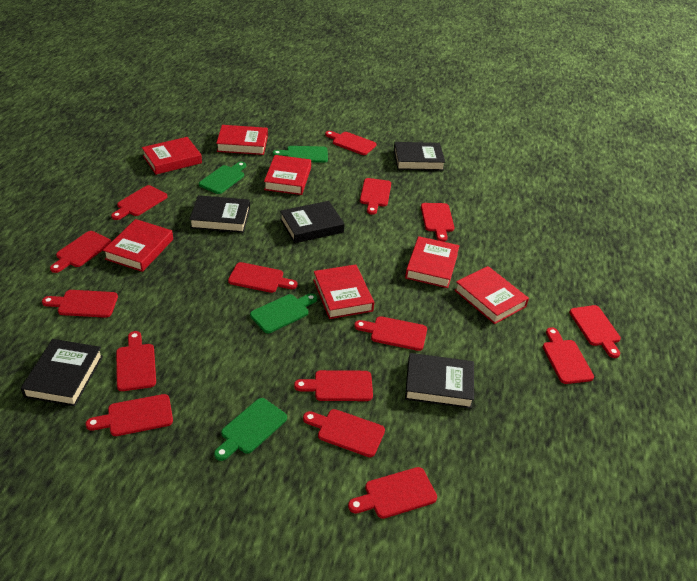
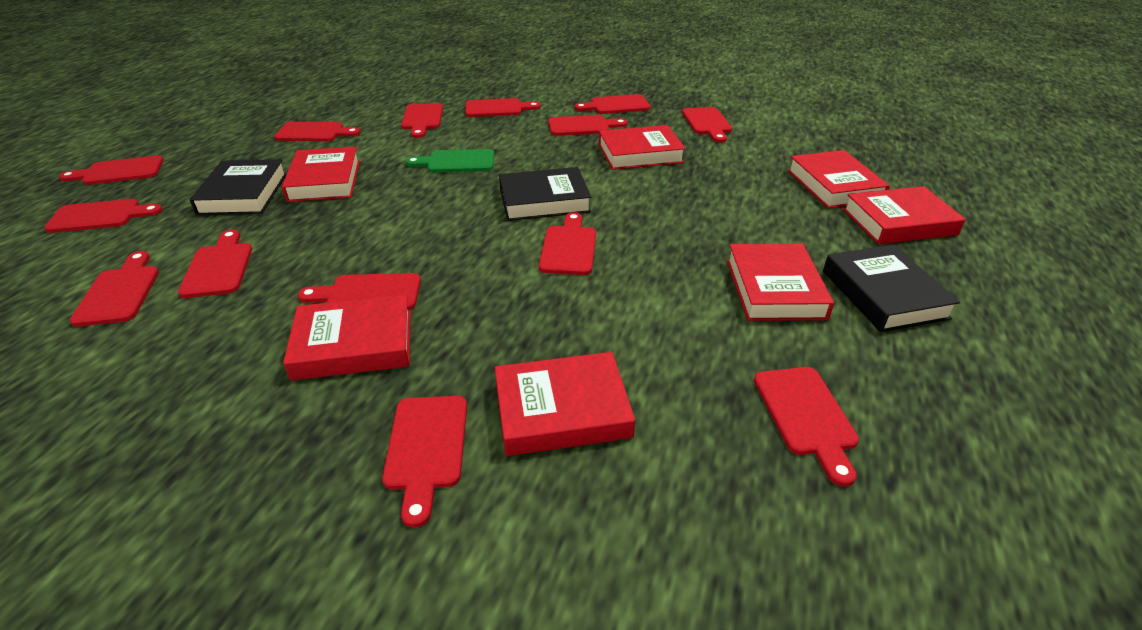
black book: 5 -> 3
green cutting board: 4 -> 1
red cutting board: 15 -> 14

